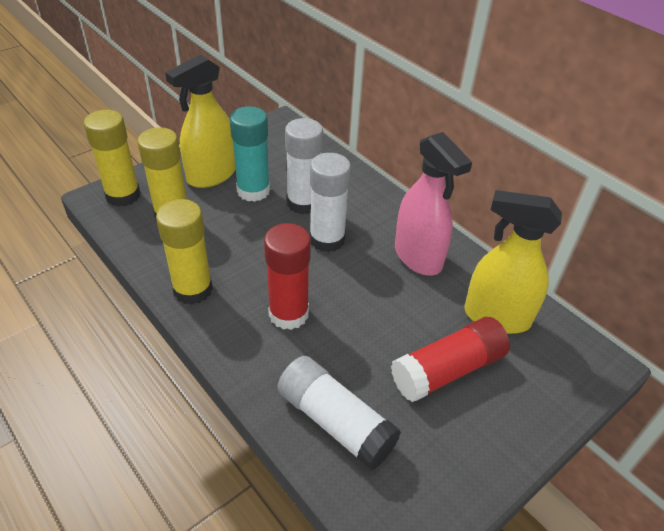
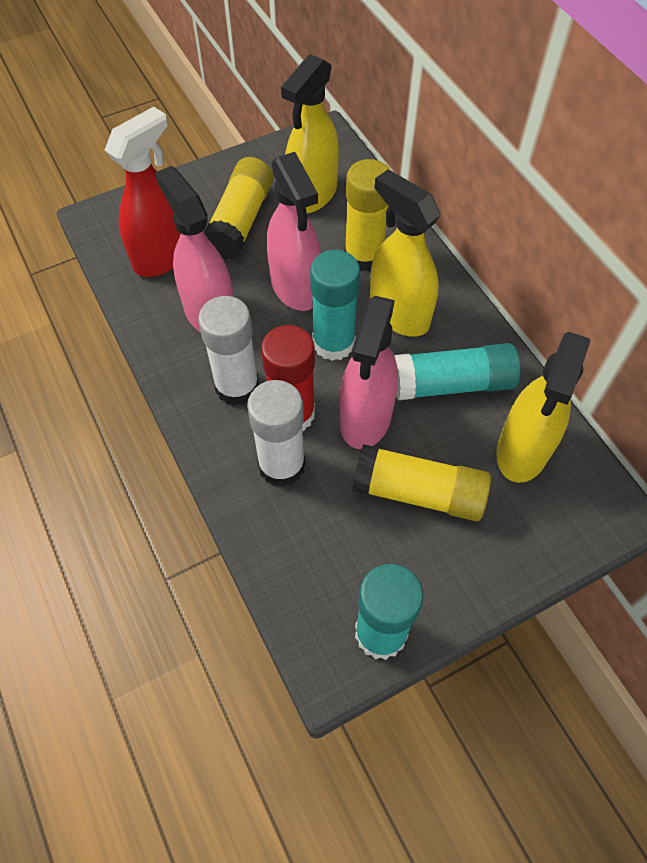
pink spray bottle: 1 -> 3
red glue stick: 2 -> 1
red spray bottle: 0 -> 1
turquoise glue stick: 1 -> 3
white glue stick: 3 -> 2
yellow spray bottle: 2 -> 3

